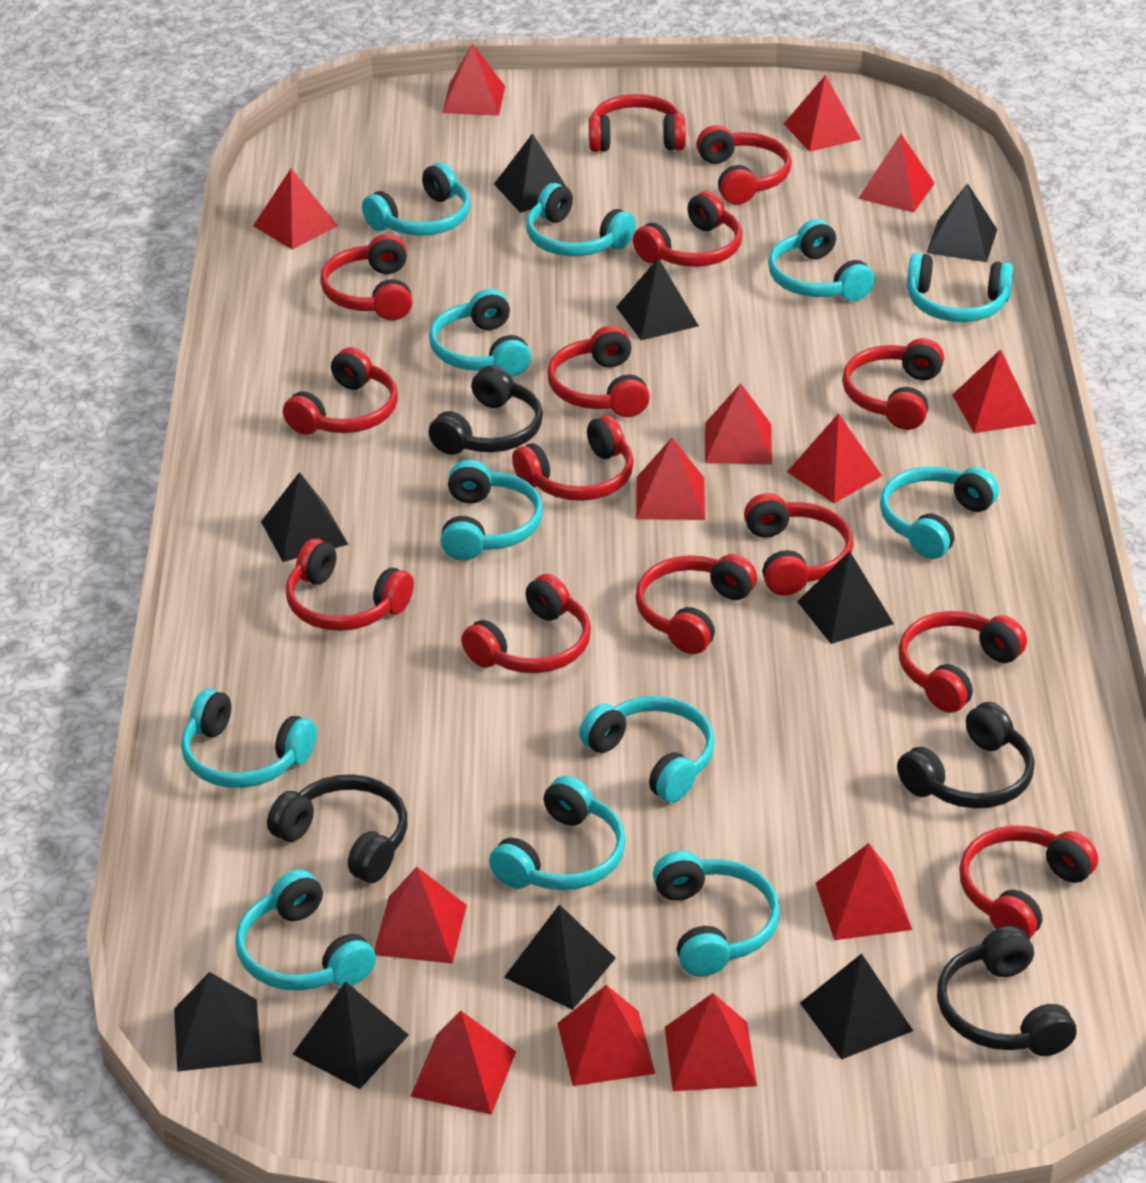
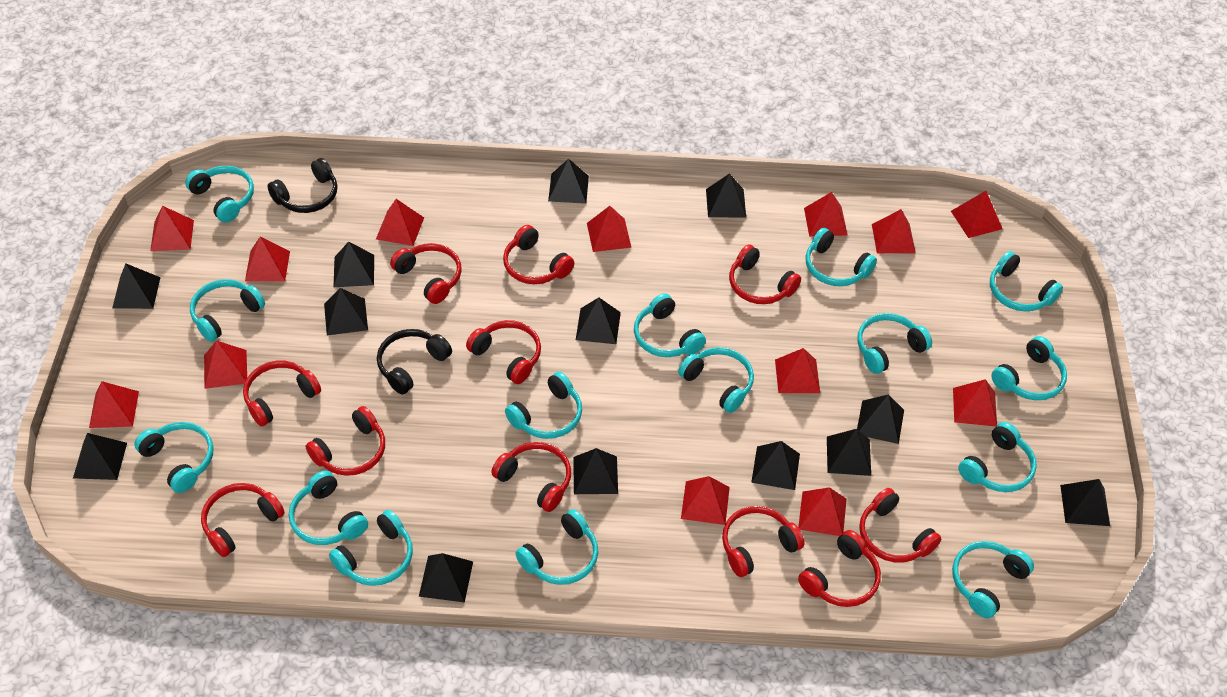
black headphones: 4 -> 2
black pyramid: 9 -> 13
red headphones: 14 -> 11
turquoise headphones: 12 -> 15

